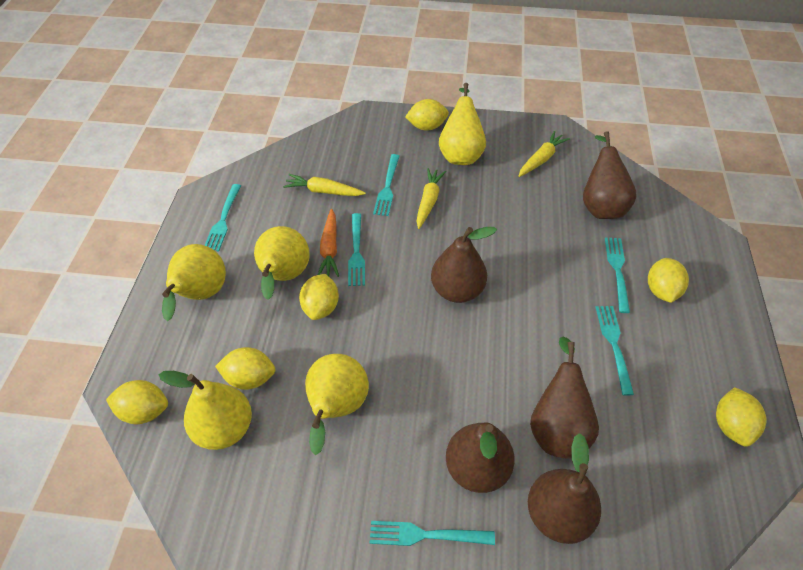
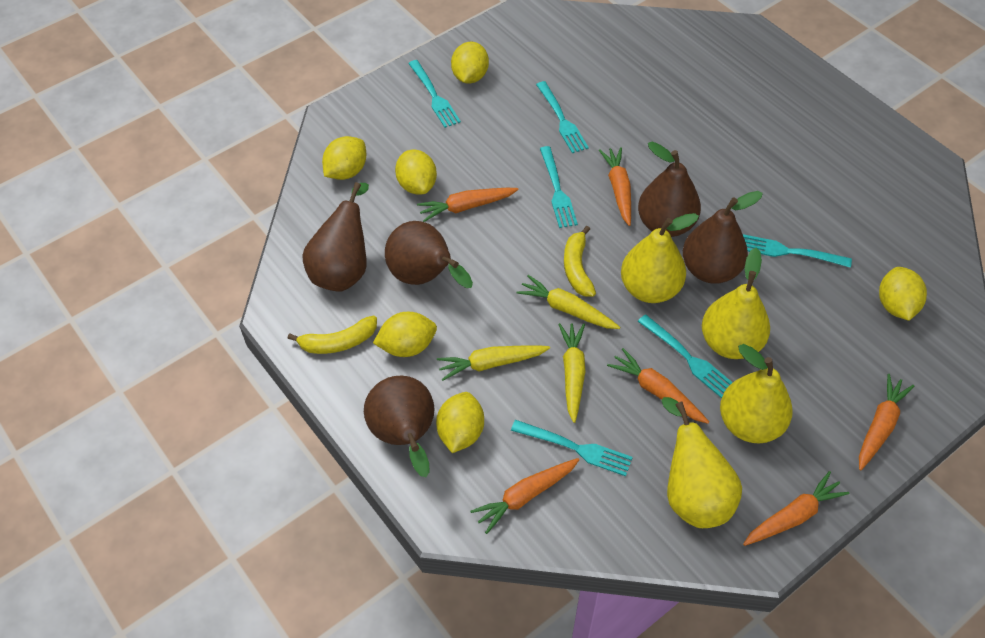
orange carrot: 1 -> 6
yellow banana: 0 -> 2
yellow pear: 5 -> 4

